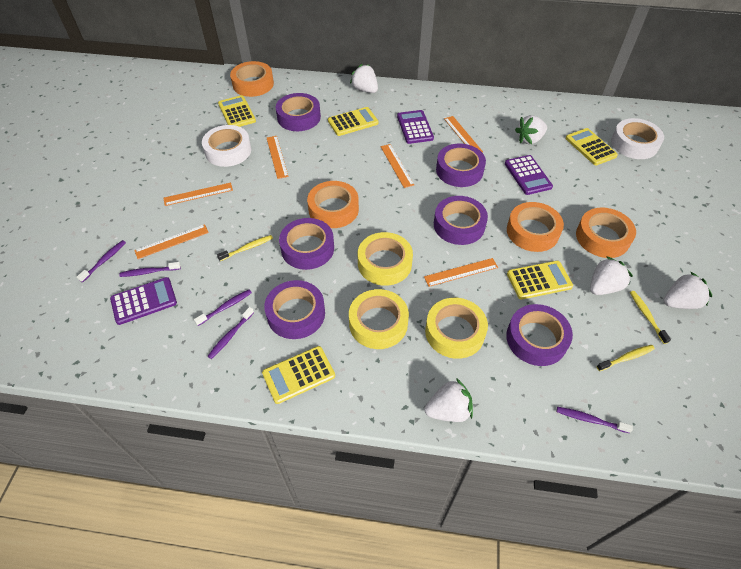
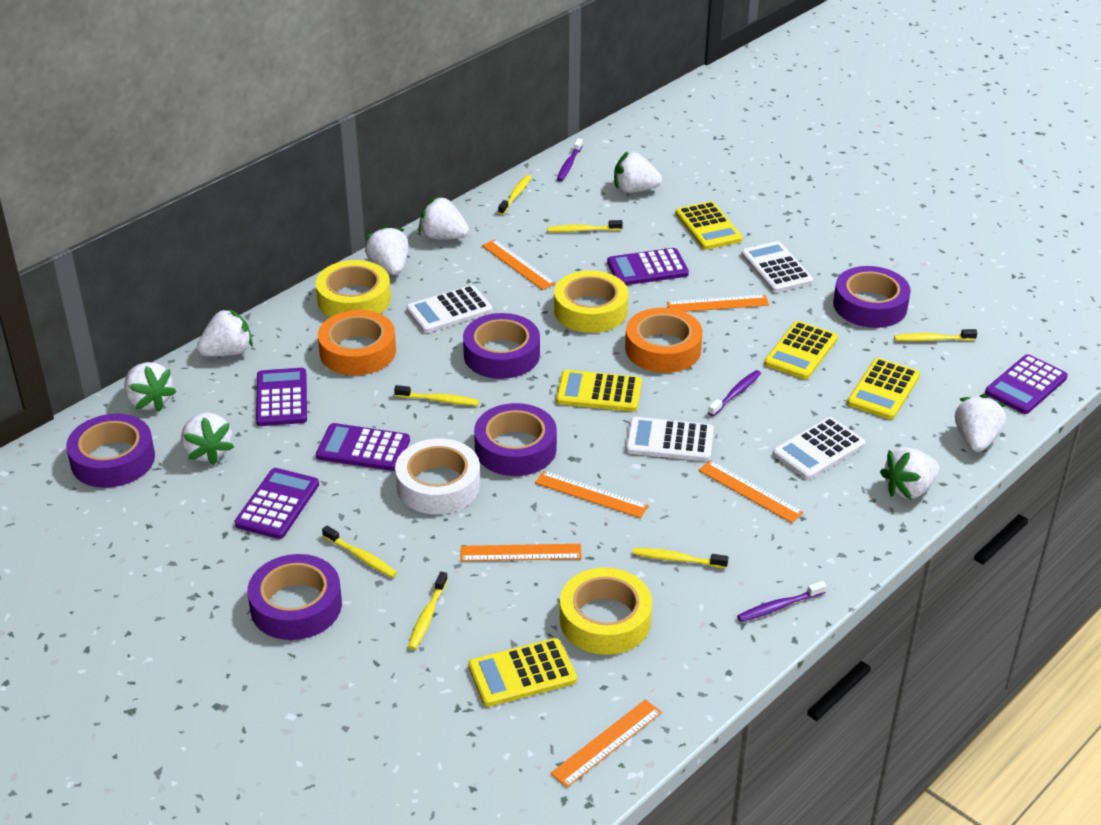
orange tape: 4 -> 2
purple calculator: 3 -> 5
purple tape: 6 -> 5
purple toothbrush: 5 -> 3
white calculator: 0 -> 4
white strawberry: 5 -> 8
white tape: 2 -> 1
yellow toothbrush: 3 -> 7

